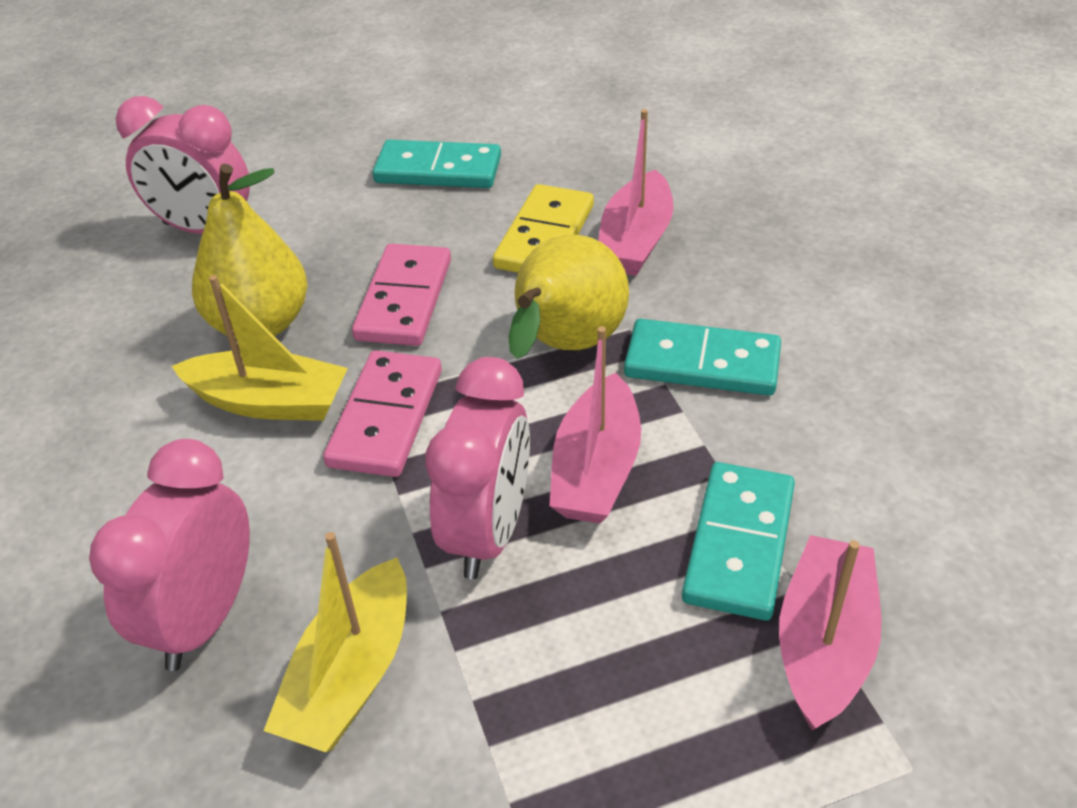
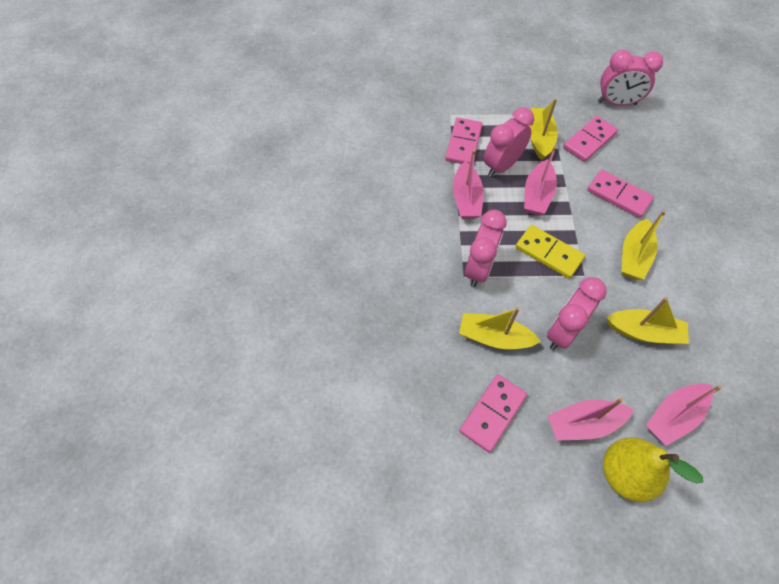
pink boat: 3 -> 4
pink clock: 3 -> 4
pink domino: 2 -> 4
turquoise domino: 3 -> 0
yellow boat: 2 -> 4
yellow pear: 2 -> 1

